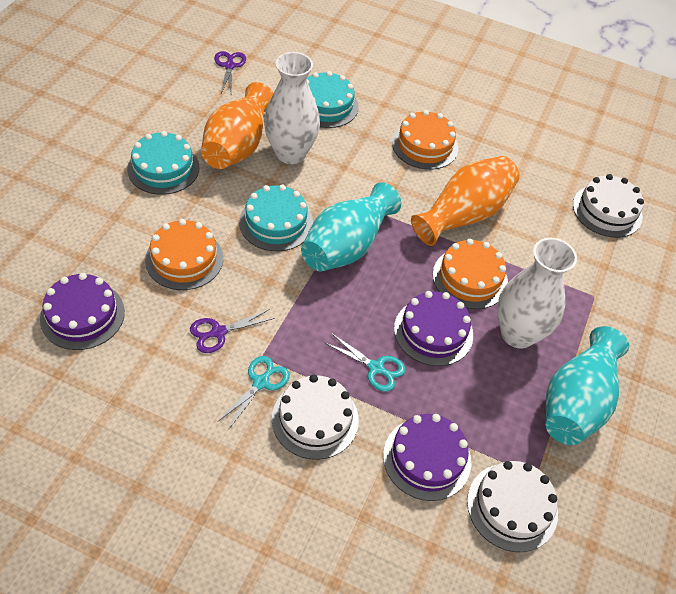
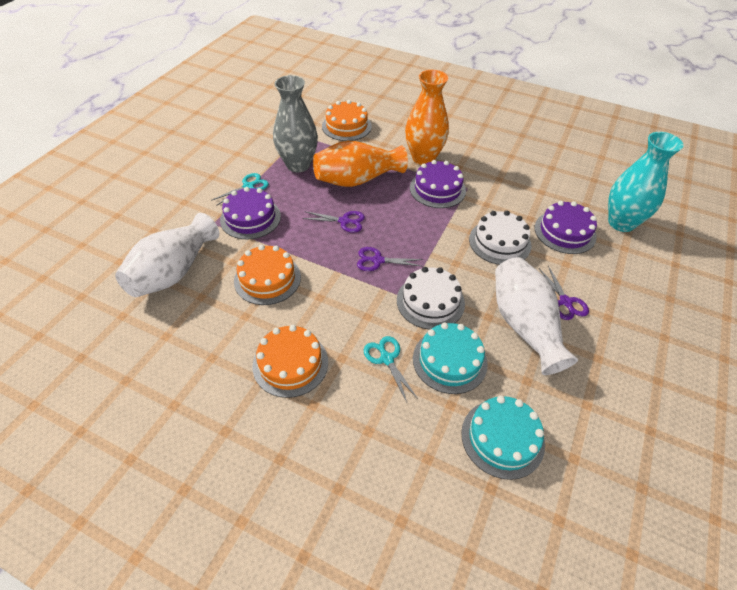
grey vase: 0 -> 1
purple scissors: 2 -> 3
turquoise cake: 3 -> 2
turquoise vase: 2 -> 1
white cake: 3 -> 2

